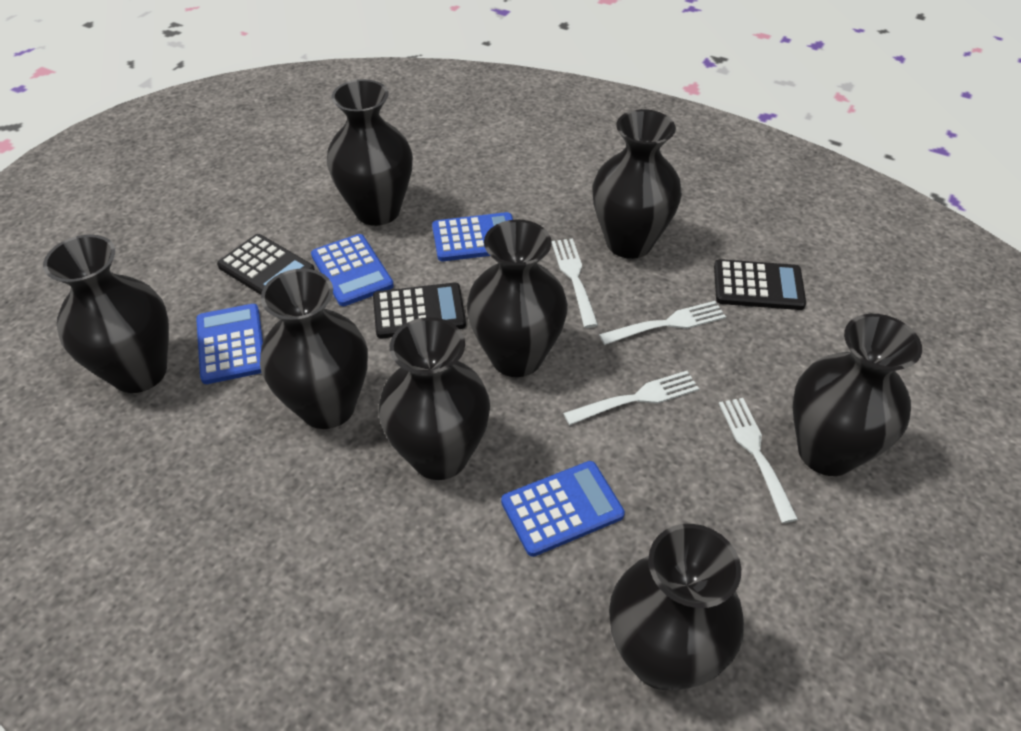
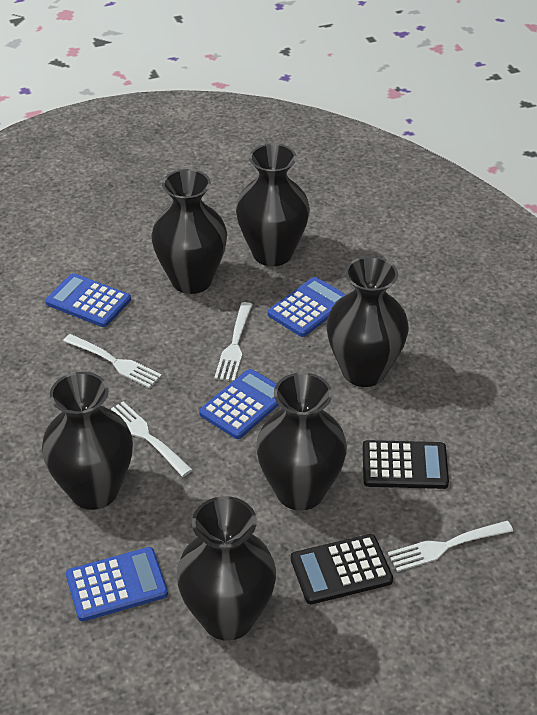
black calculator: 3 -> 2
black vase: 8 -> 6

